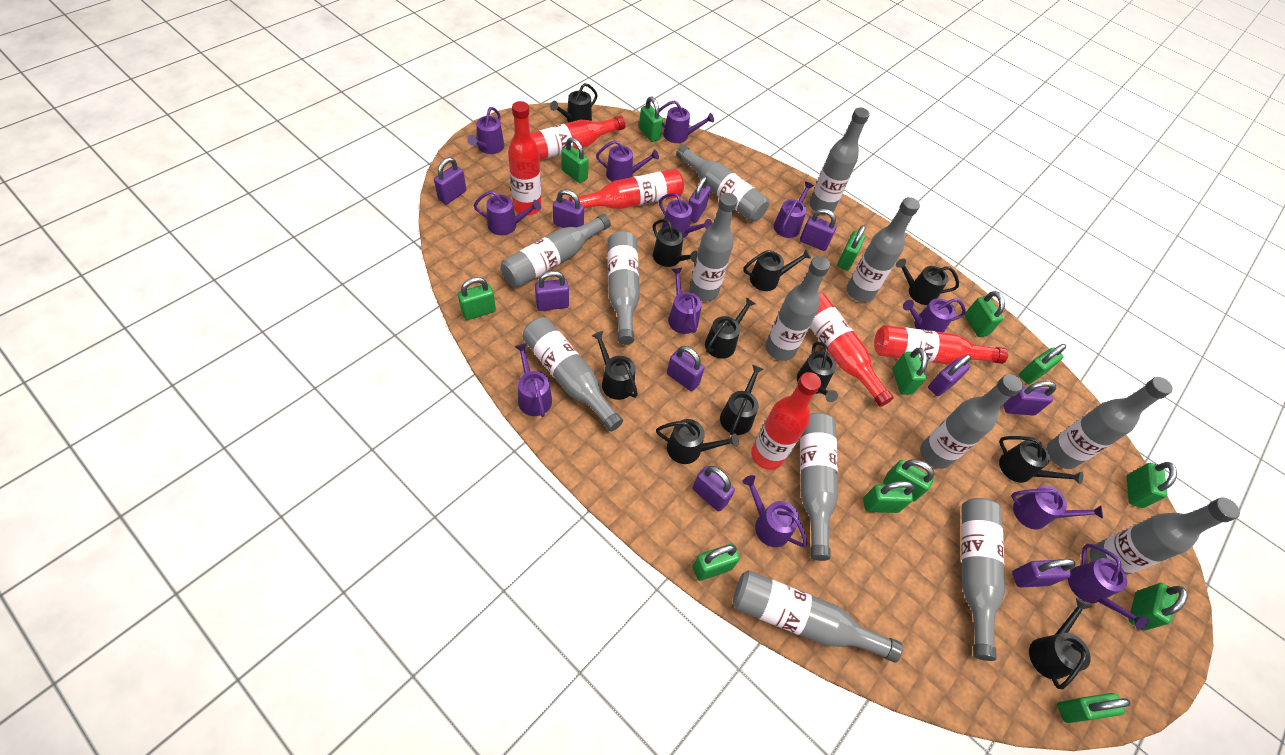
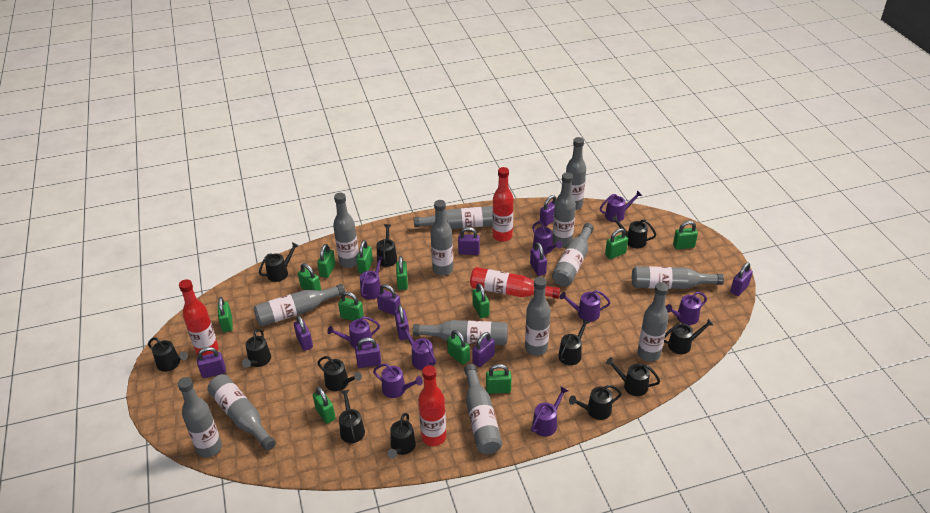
black watering can: 11 -> 12
green padlock: 13 -> 12
purple watering can: 12 -> 9
red bottle: 6 -> 4

